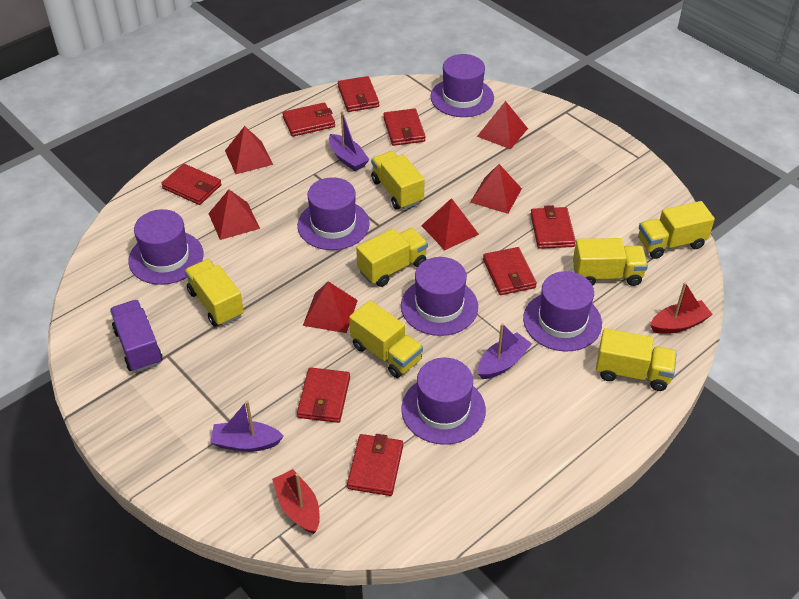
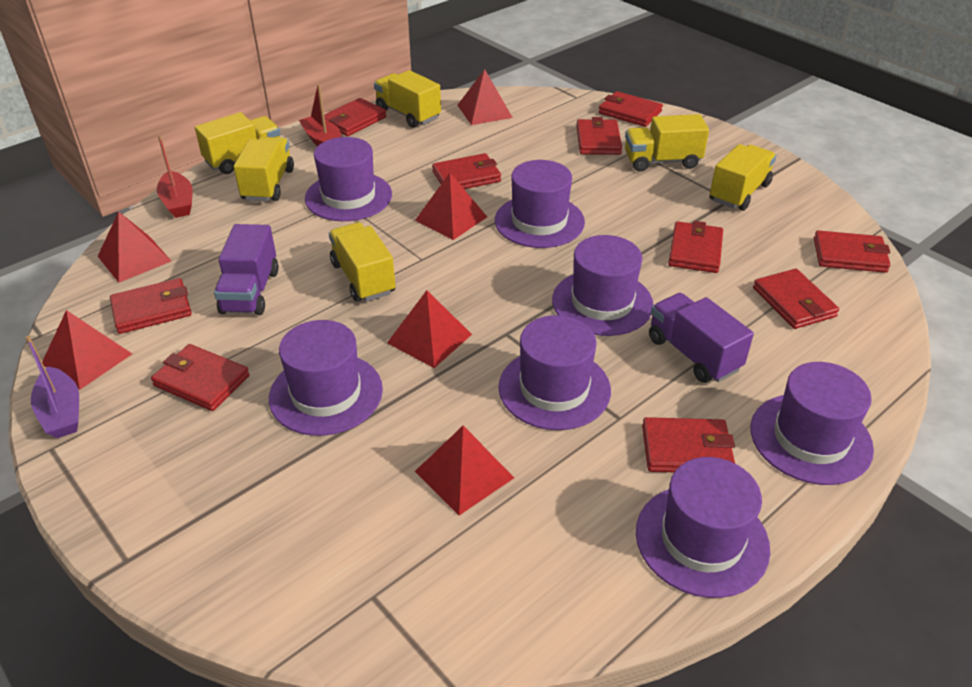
purple boat: 3 -> 1
purple hat: 6 -> 7
purple truck: 1 -> 2
red wallet: 8 -> 10
yellow truck: 7 -> 6

